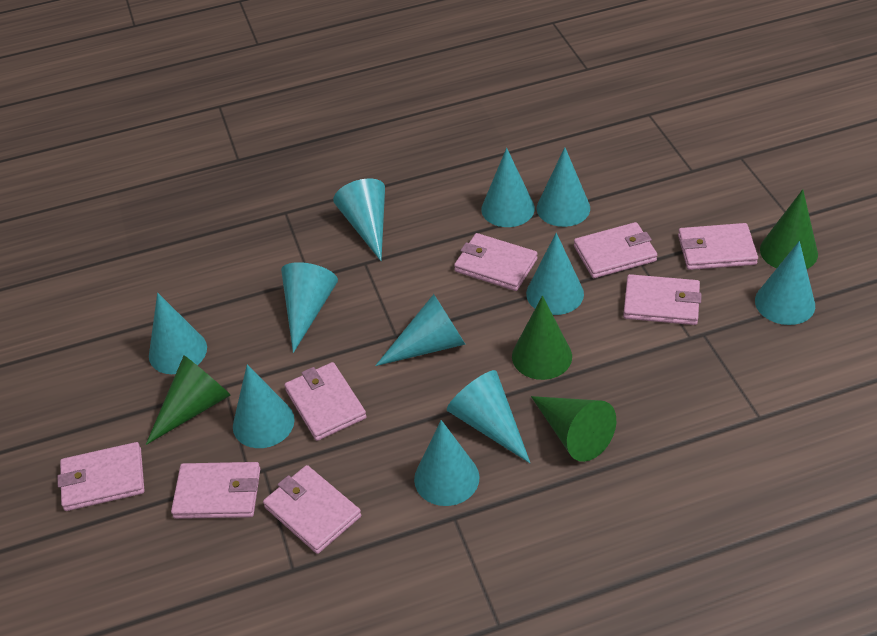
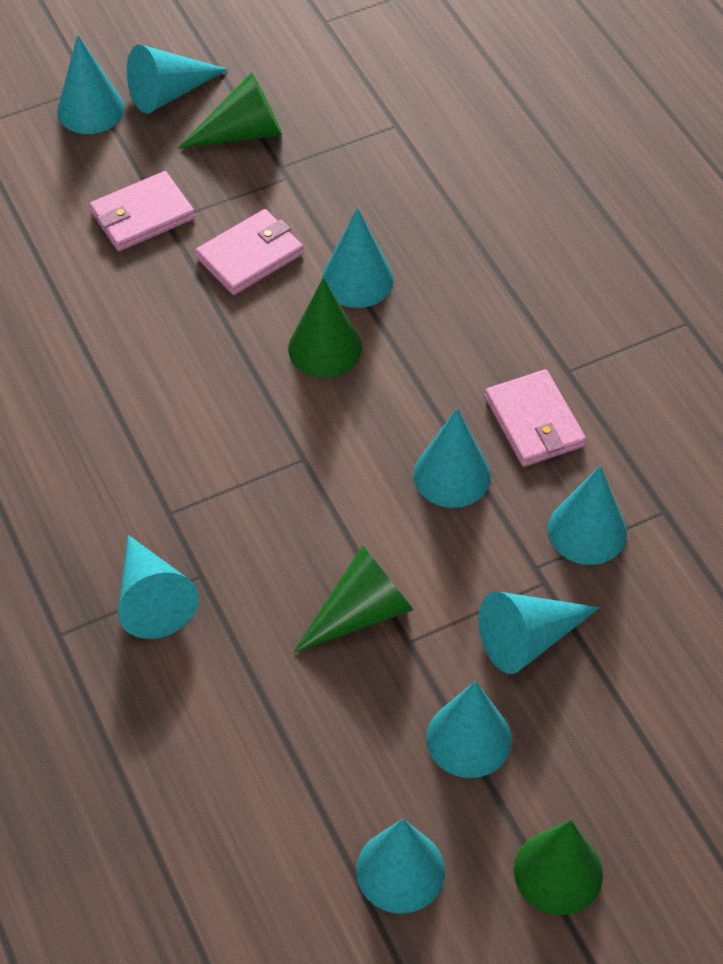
pink wallet: 8 -> 3
turquoise cone: 11 -> 9

